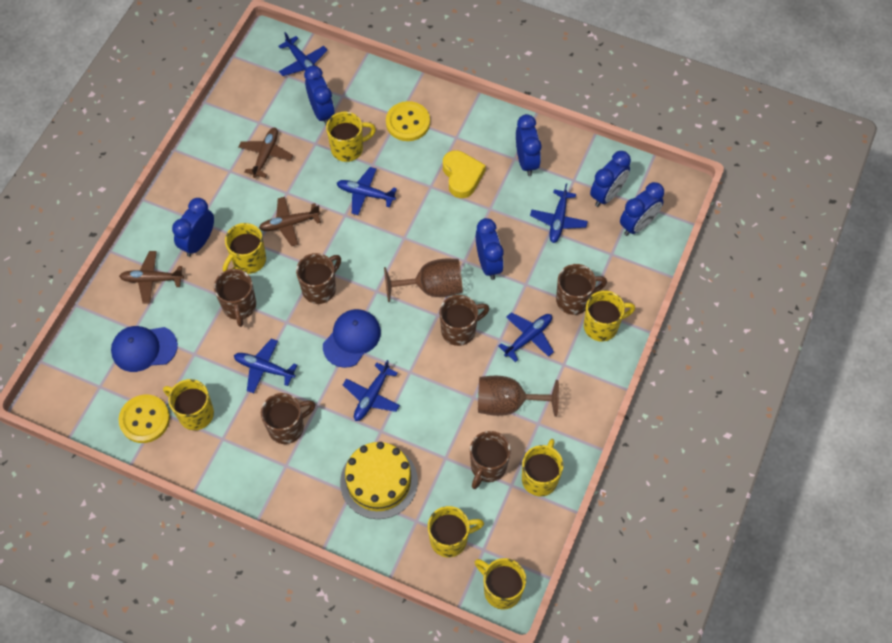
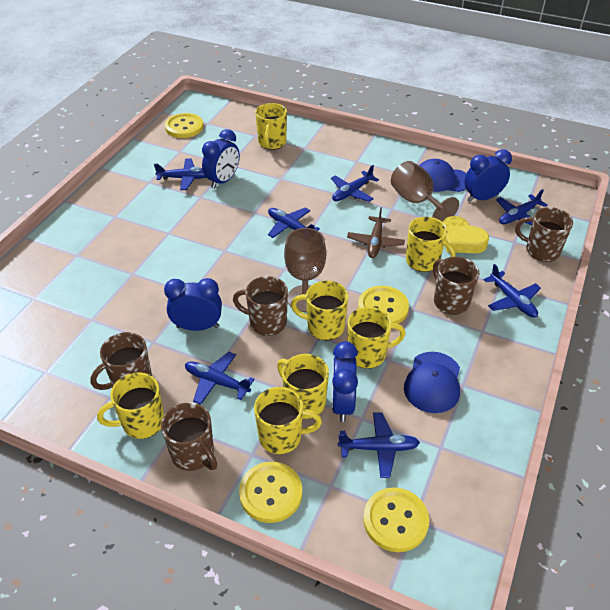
blue clock: 6 -> 4
blue plane: 6 -> 7
brown mug: 6 -> 5
brown plane: 3 -> 1
yellow button: 2 -> 4
yellow cake: 1 -> 0

